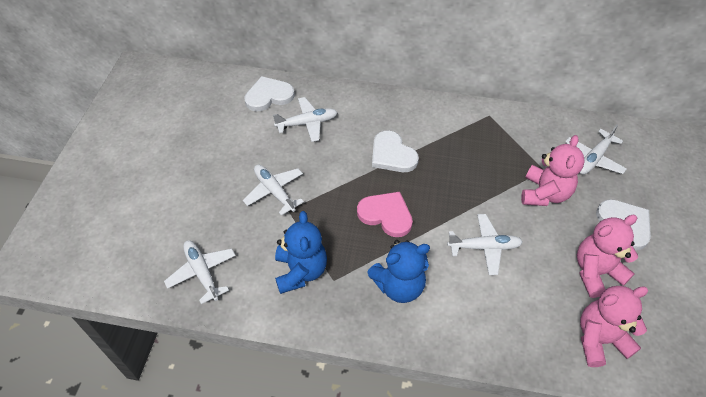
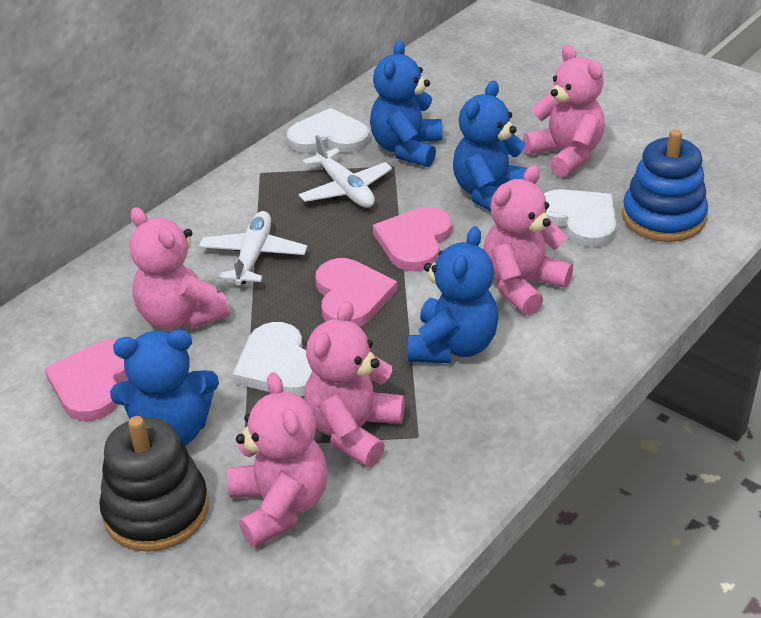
black stacking toy: 0 -> 1
blue stacking toy: 0 -> 1
blue teddy bear: 2 -> 4
pink heart: 1 -> 3
pink teddy bear: 3 -> 5
white plane: 5 -> 2

